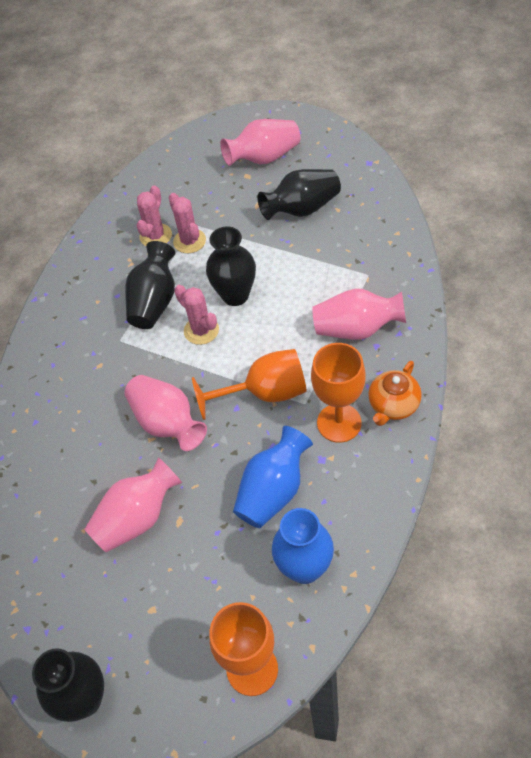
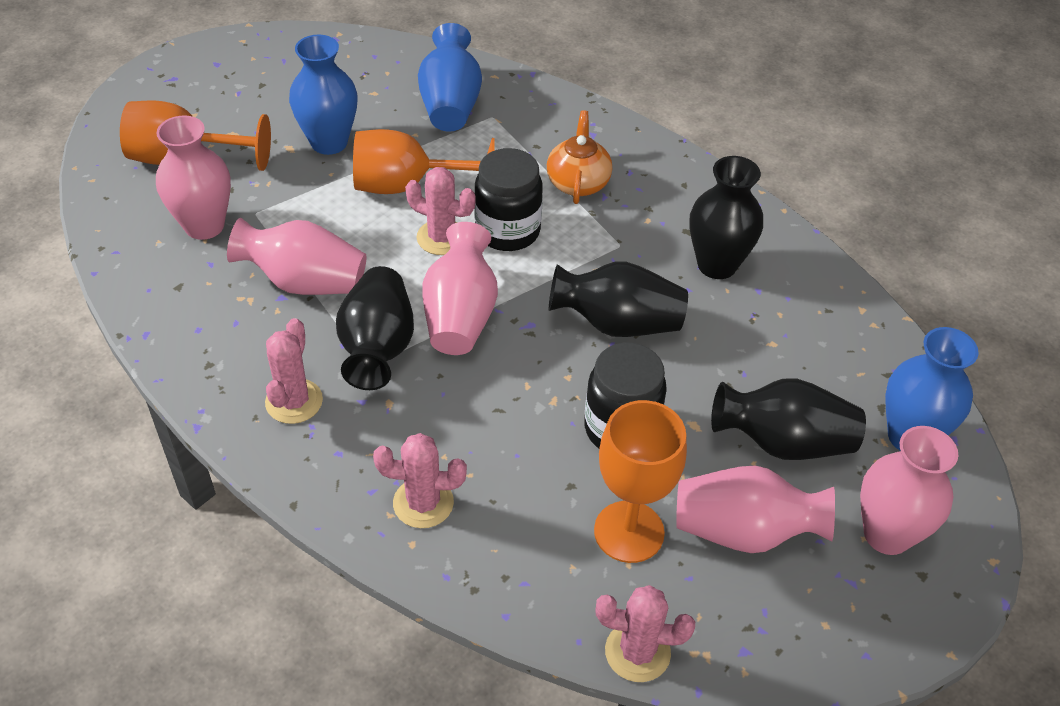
black jar: 0 -> 2
blue vase: 2 -> 3
pink cactus: 3 -> 4
pink vase: 4 -> 5

